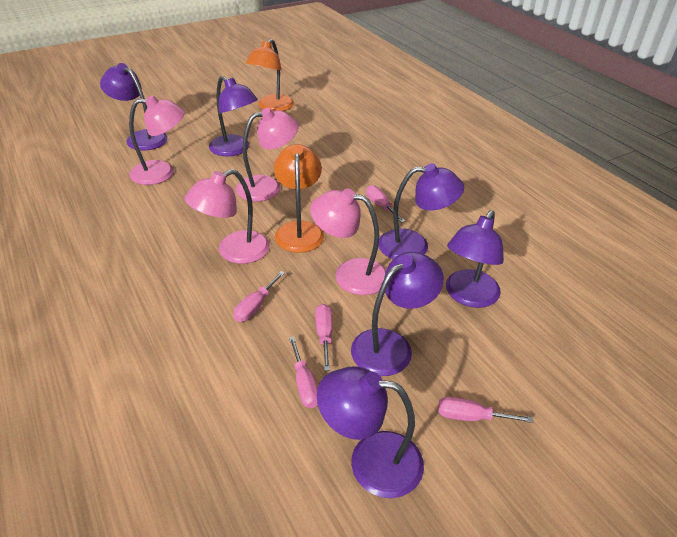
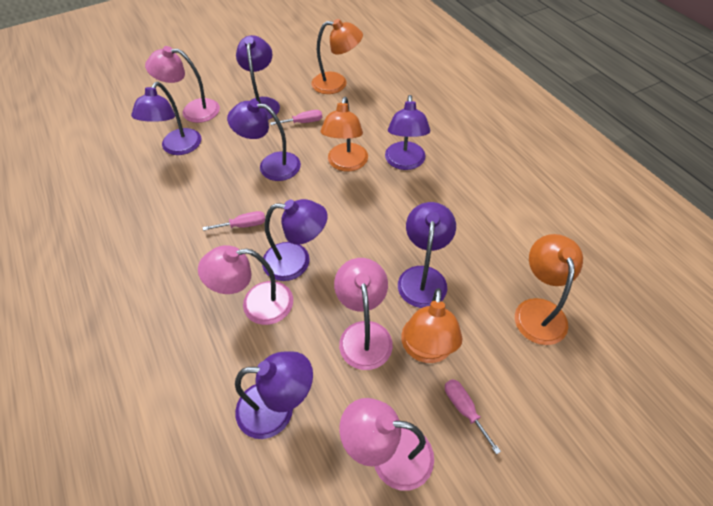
orange lamp: 2 -> 4
pink screwdriver: 5 -> 3
purple lamp: 6 -> 7

